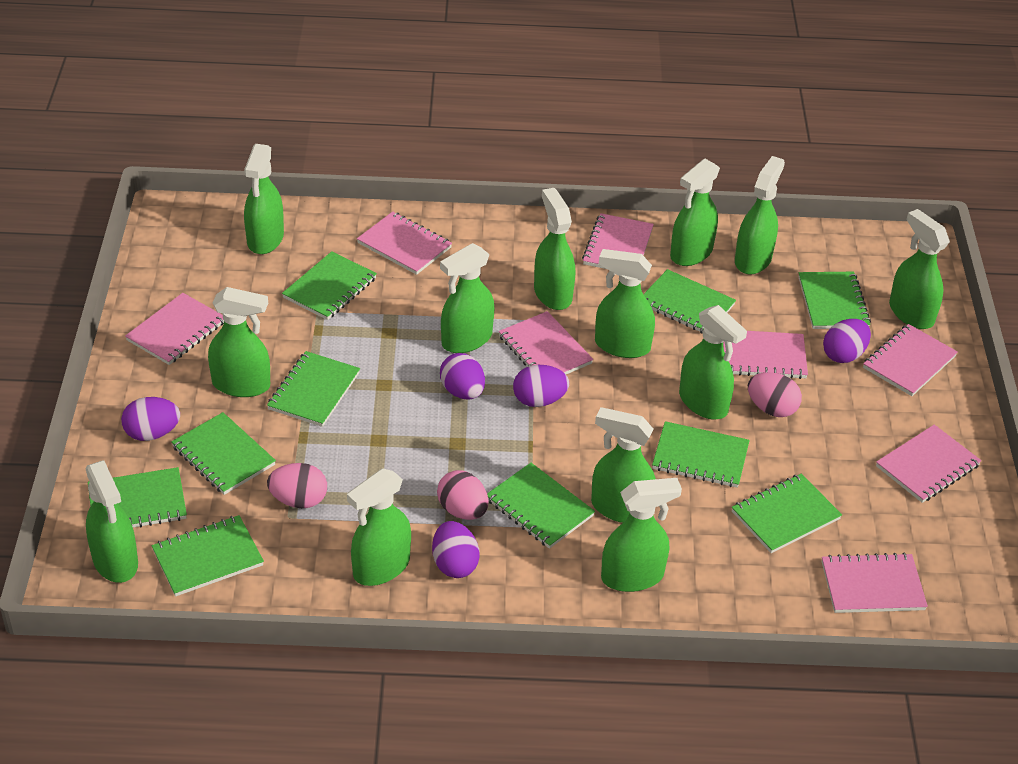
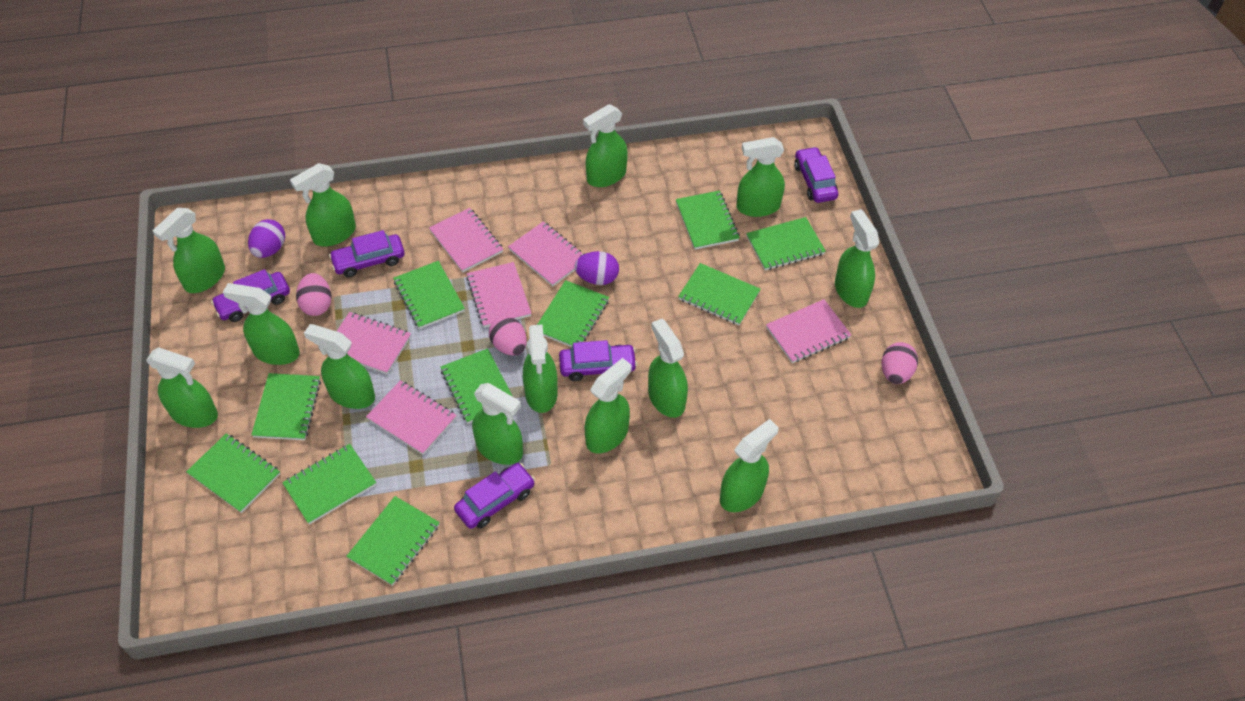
pink notebook: 8 -> 6
purple car: 0 -> 5
purple egg: 5 -> 2

